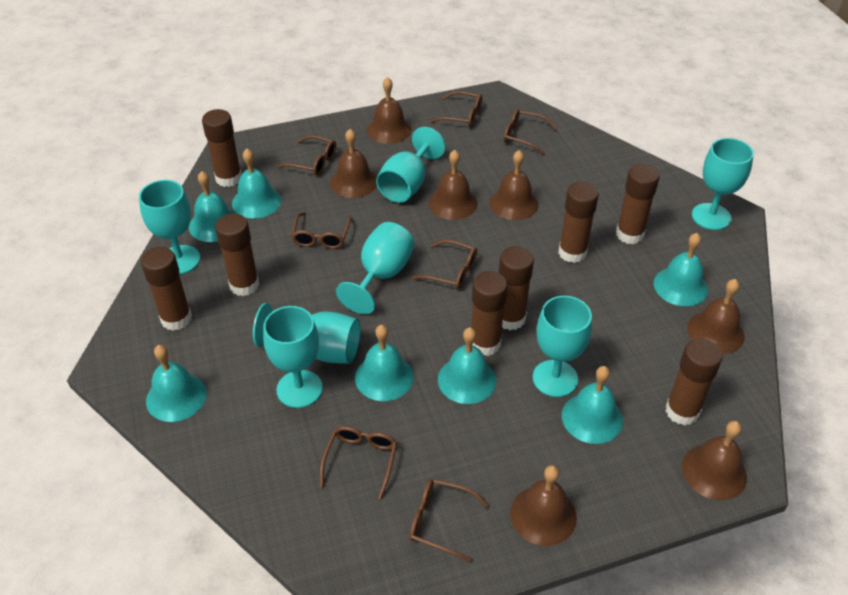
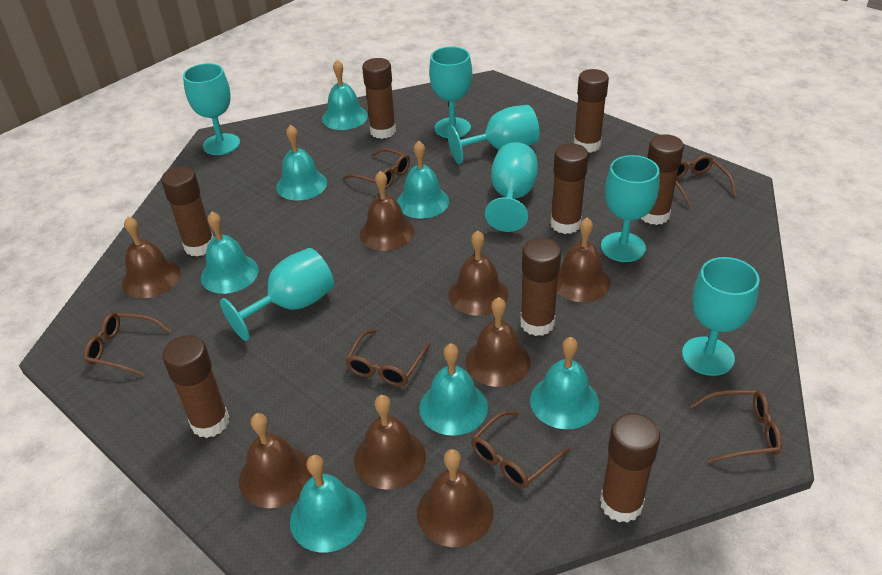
brown bell: 7 -> 8
brown glasses: 7 -> 6

